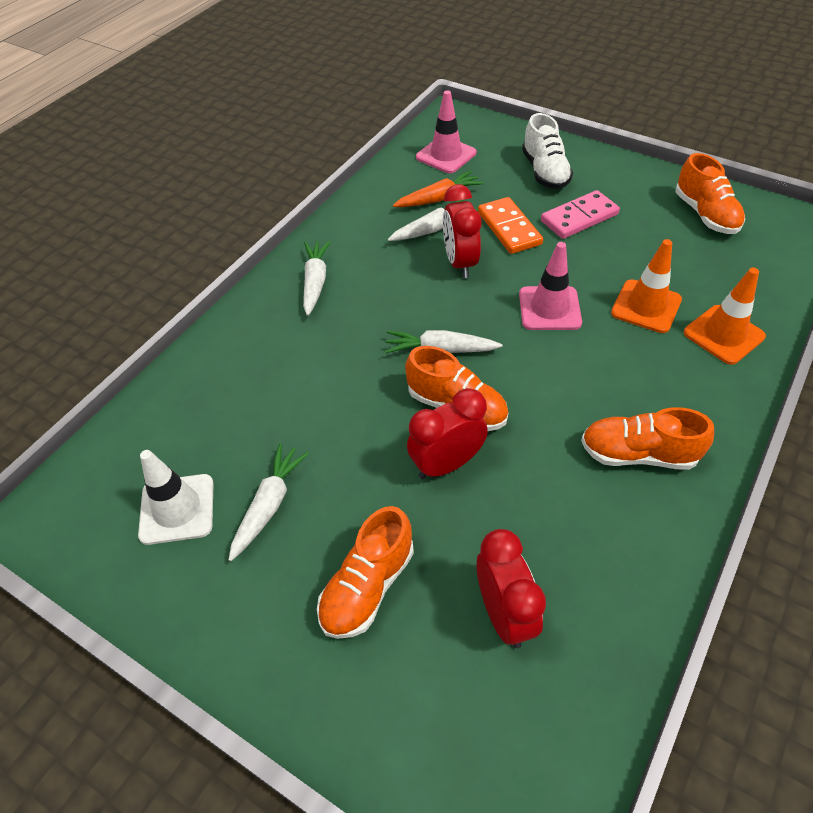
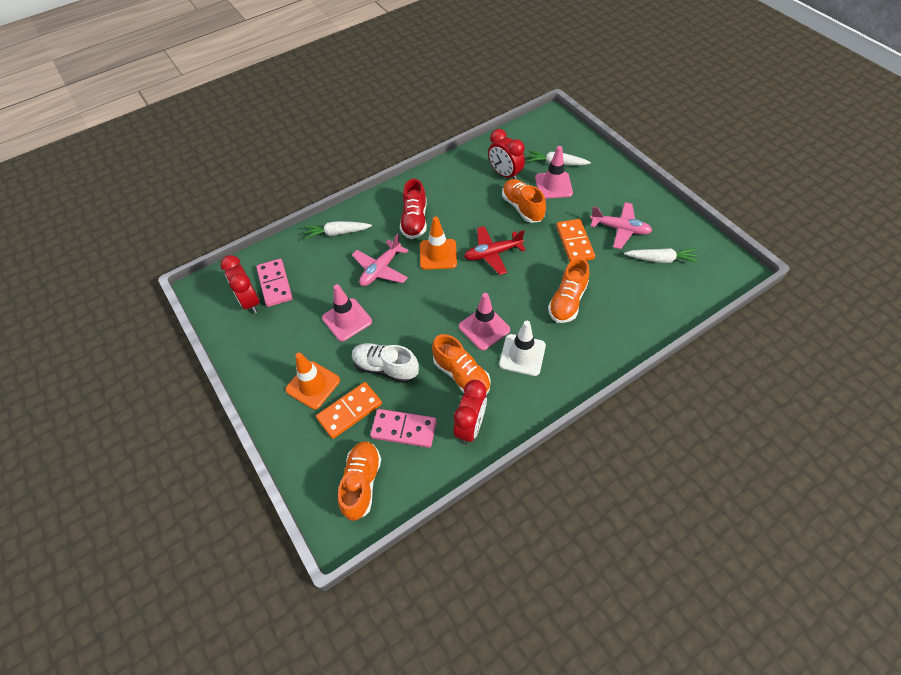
orange carrot: 1 -> 0
orange domino: 1 -> 2
pink domino: 1 -> 2
pink plane: 0 -> 2
pink traffic cone: 2 -> 3
red plane: 0 -> 1
red shoe: 0 -> 1
white carrot: 4 -> 3

